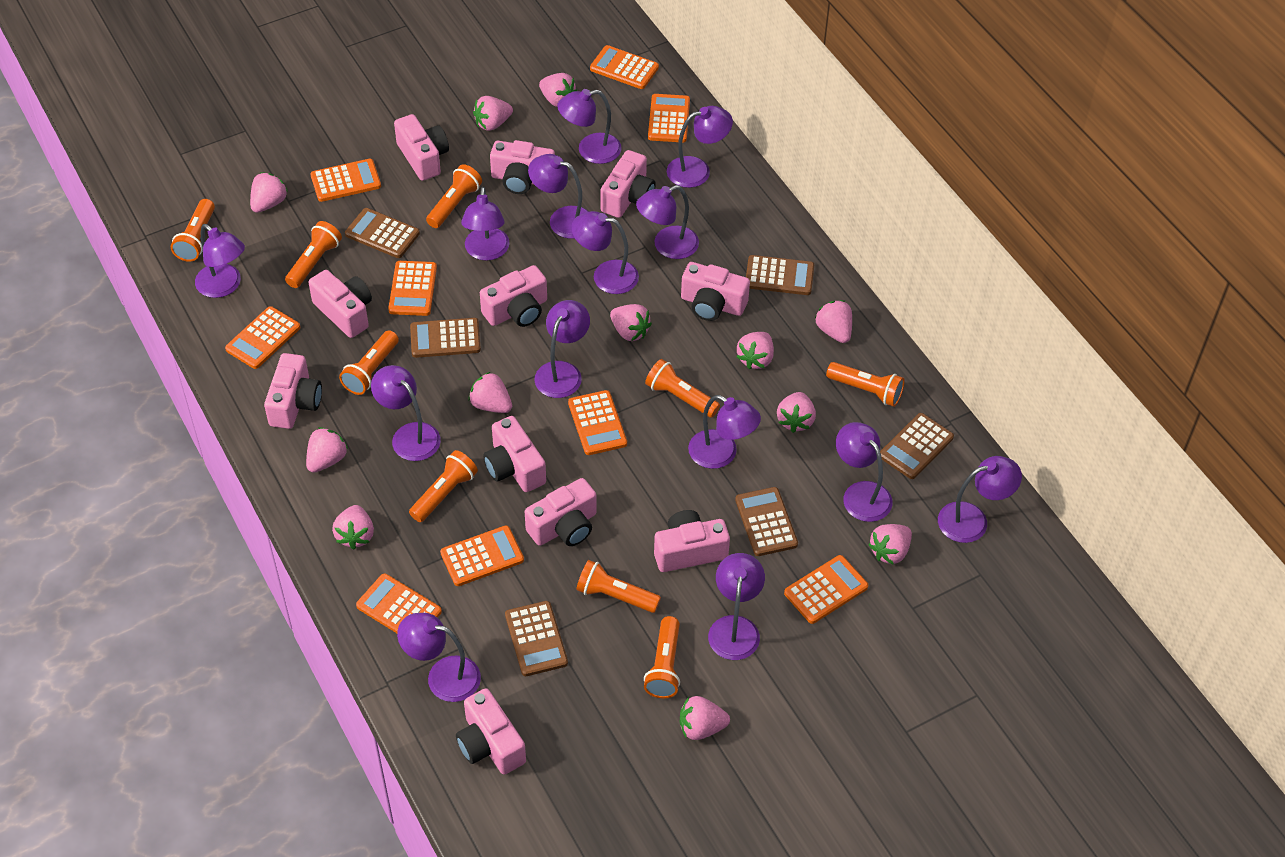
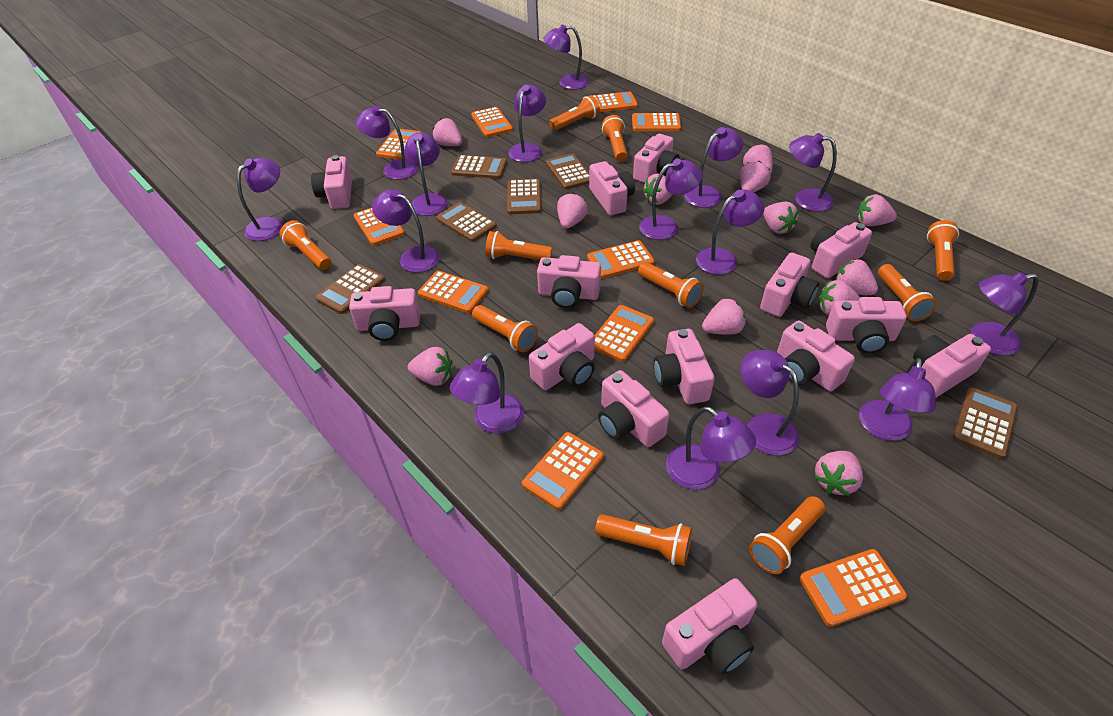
orange calculator: 9 -> 10
orange flashlight: 9 -> 10
pink camera: 11 -> 14
purple lamp: 14 -> 15

